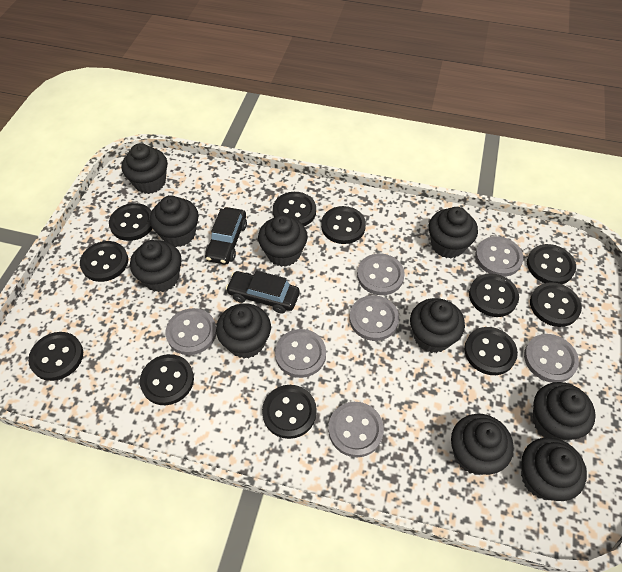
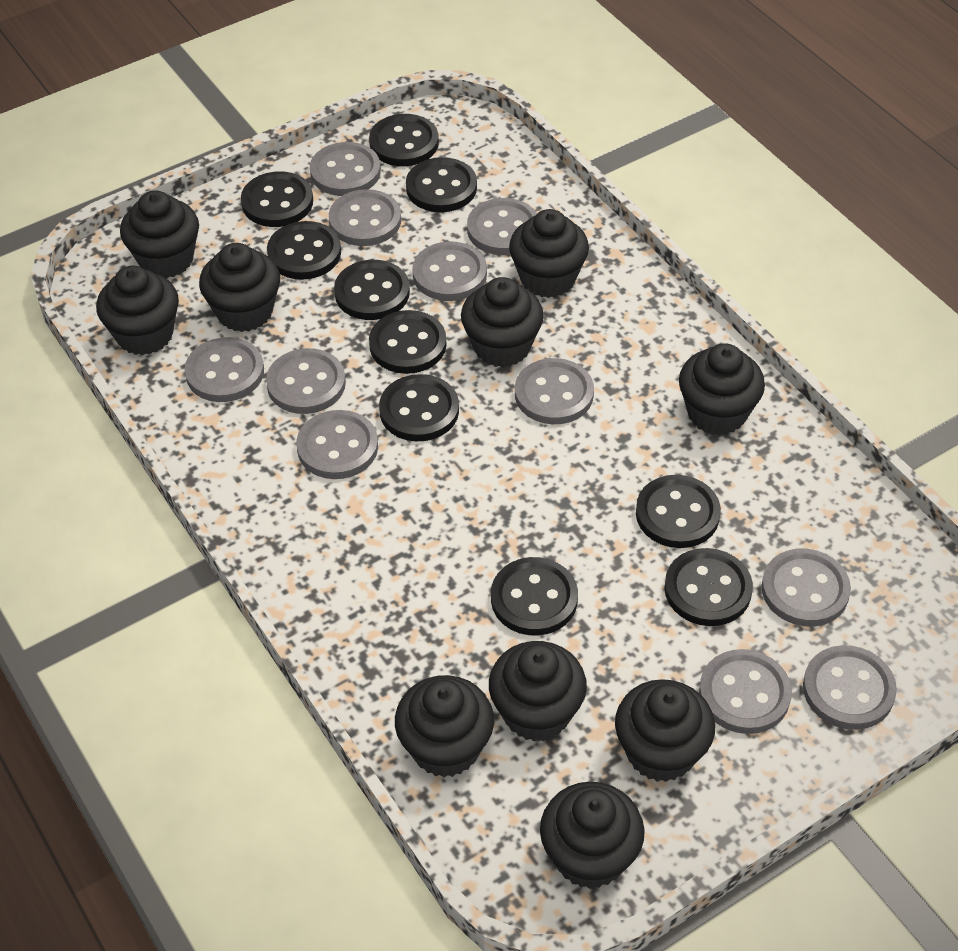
black button: 11 -> 10
black car: 2 -> 0
grey button: 7 -> 11

